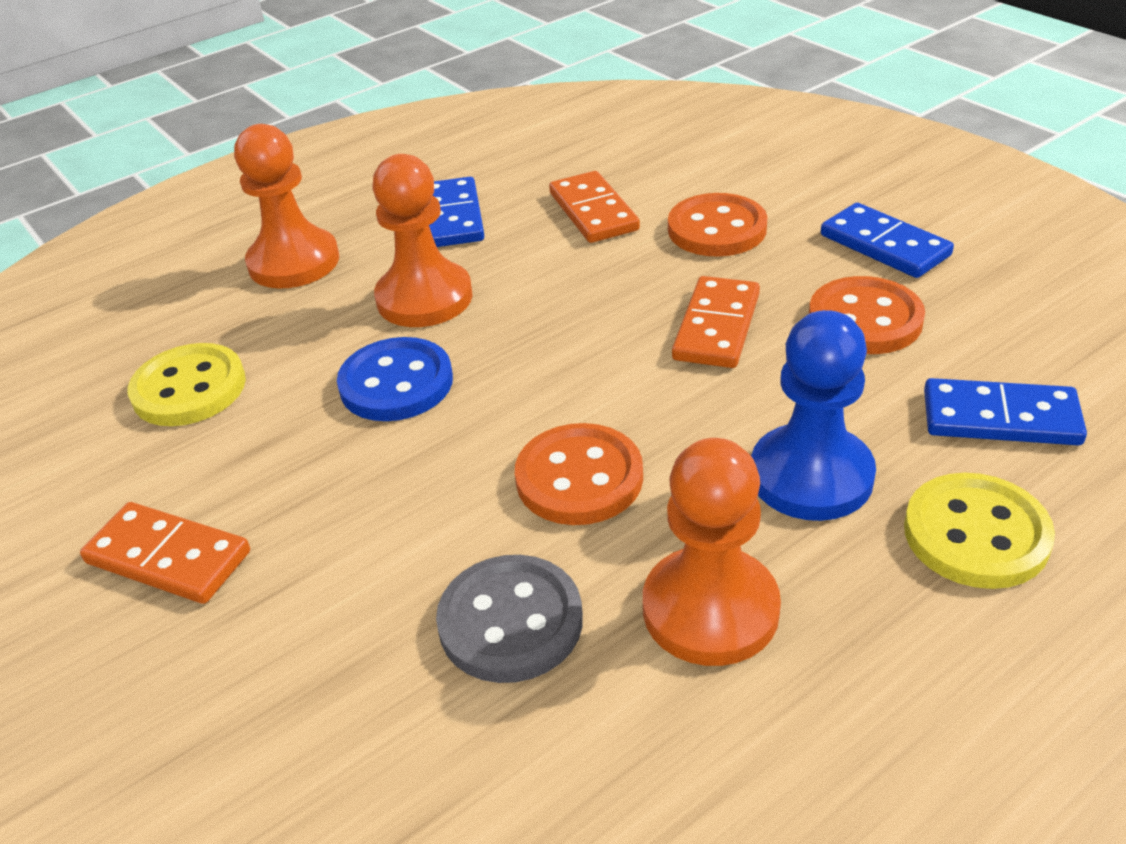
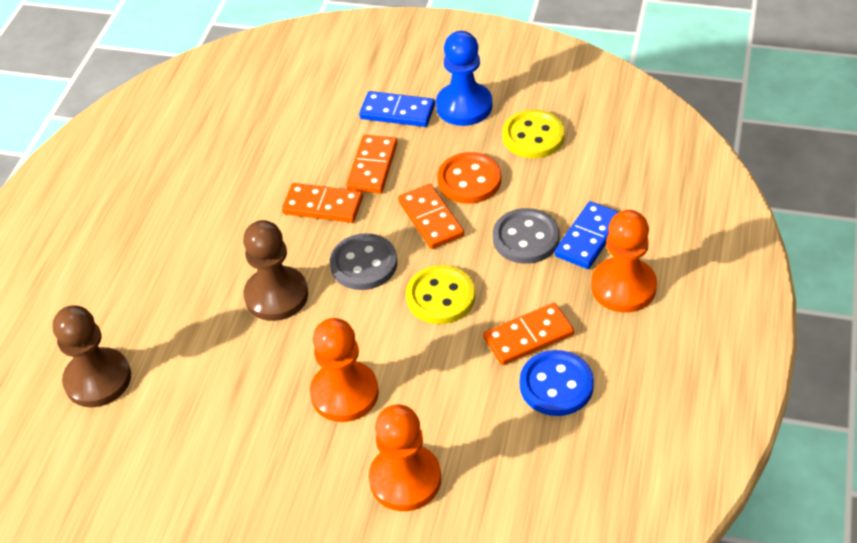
blue domino: 3 -> 2
brown pawn: 0 -> 2
grey button: 1 -> 2
orange button: 3 -> 1
orange domino: 3 -> 4

